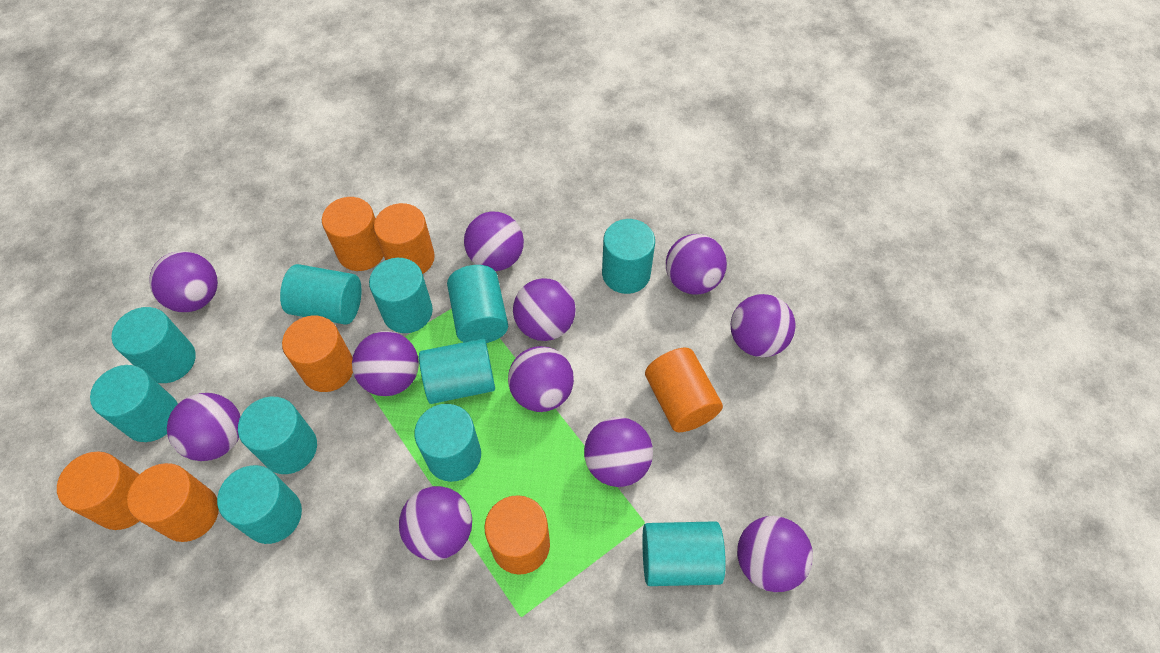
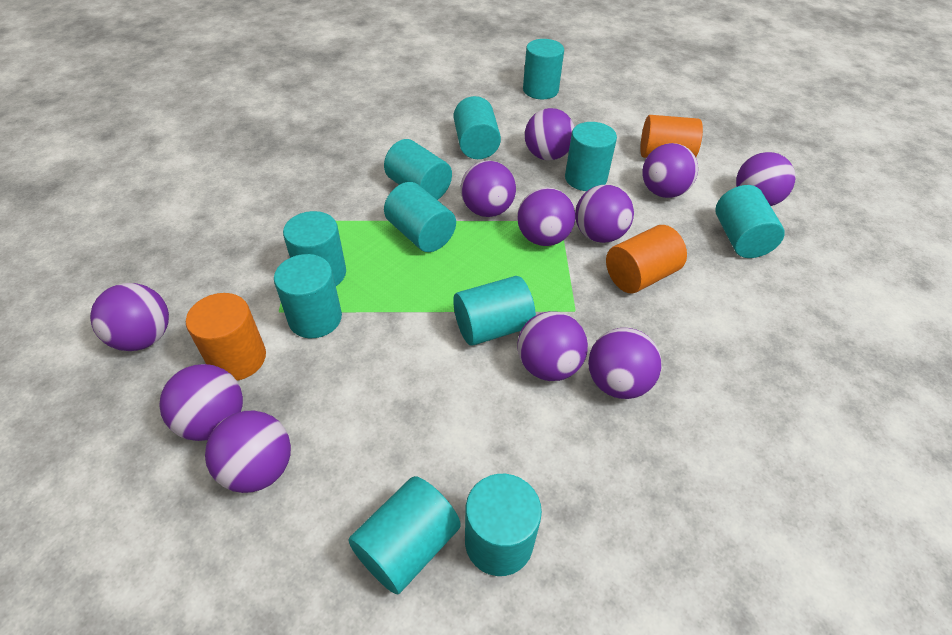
orange cylinder: 7 -> 3

